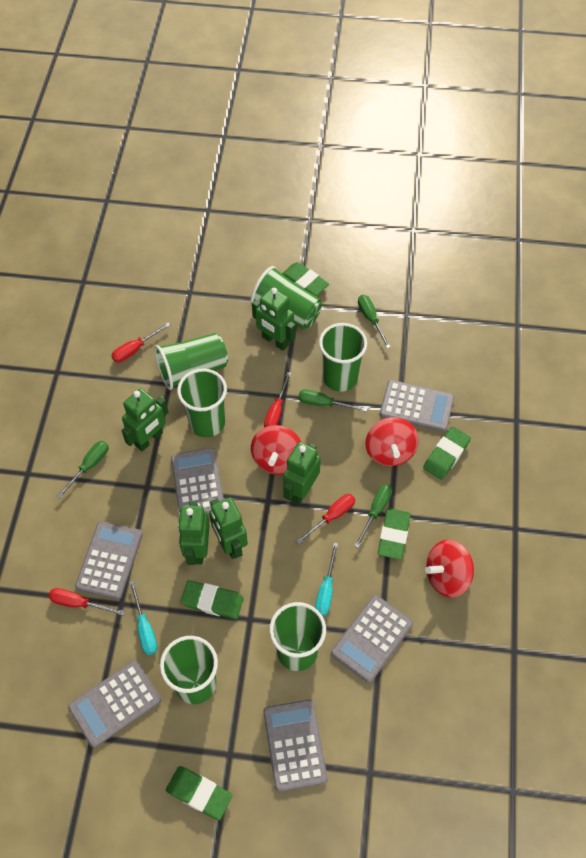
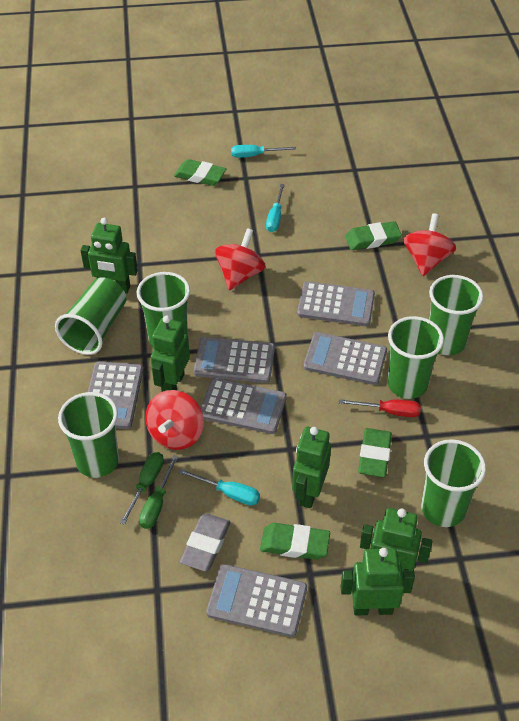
green eraser: 5 -> 4
green screwdriver: 4 -> 2
grey eraser: 0 -> 1
red screwdriver: 4 -> 1
turquoise screwdriver: 2 -> 3

